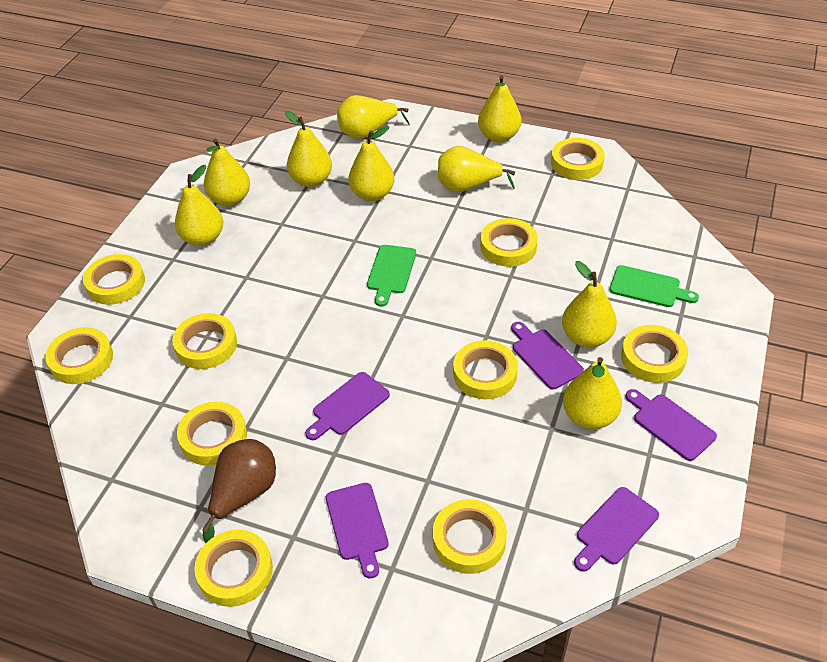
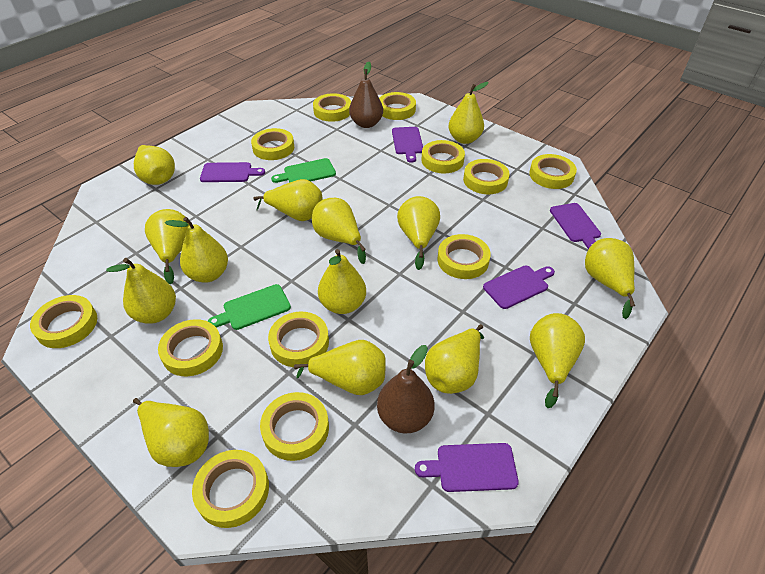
brown pear: 1 -> 2
yellow pear: 9 -> 14
yellow tape: 10 -> 12

